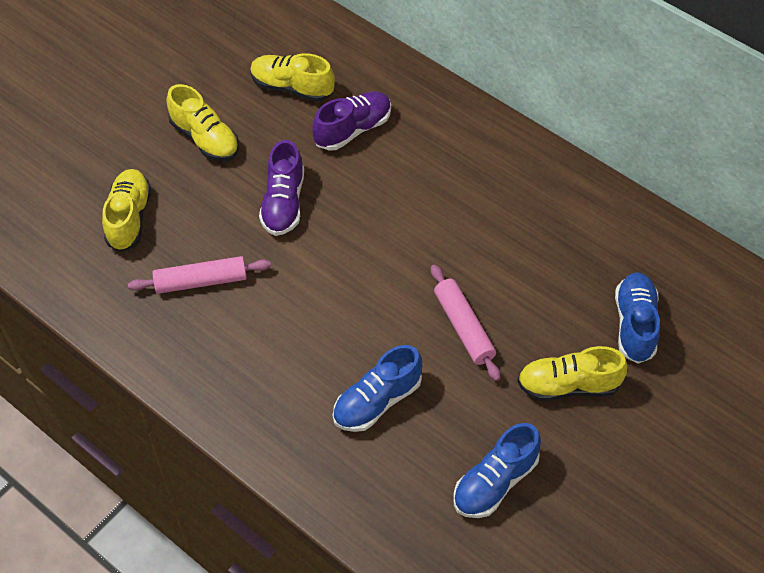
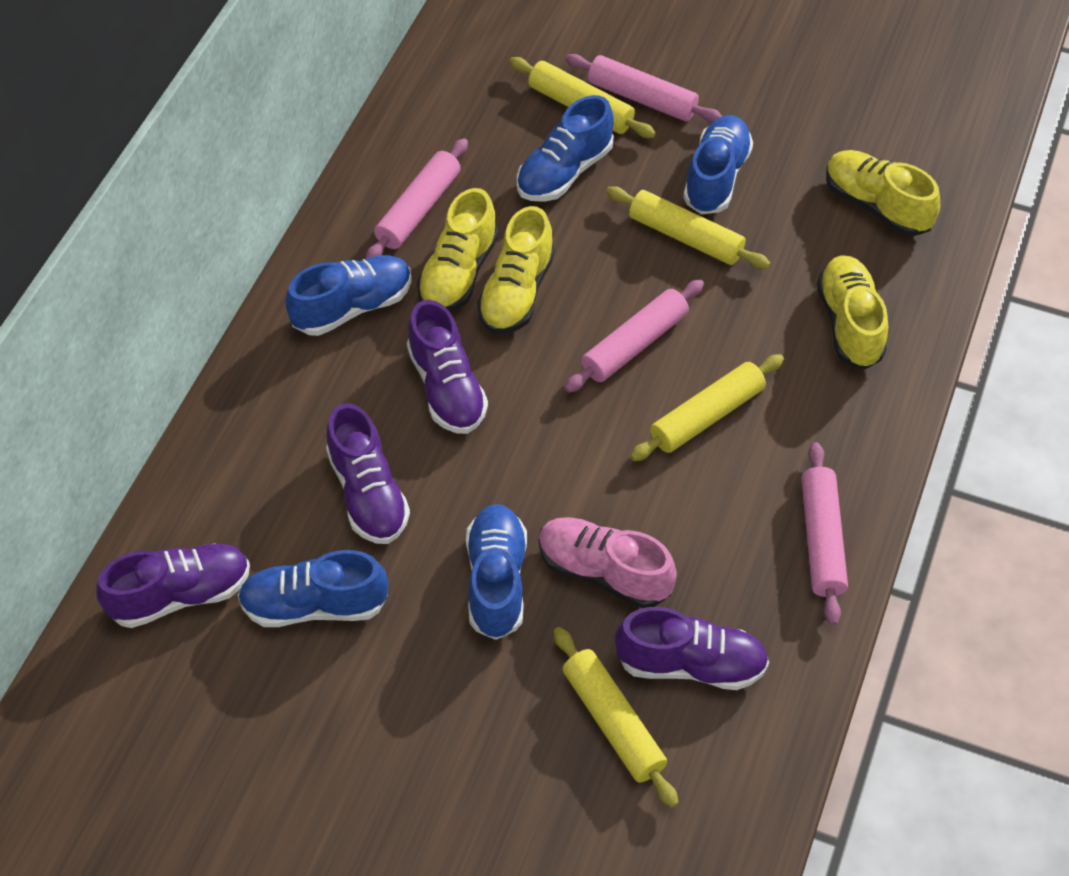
blue shoe: 3 -> 5
pink rolling pin: 2 -> 4
pink shoe: 0 -> 1
purple shoe: 2 -> 4
yellow rolling pin: 0 -> 4

